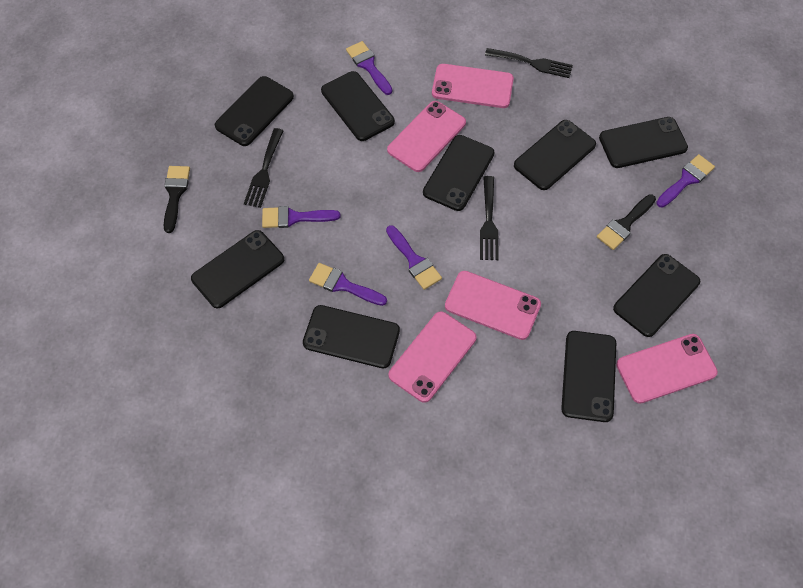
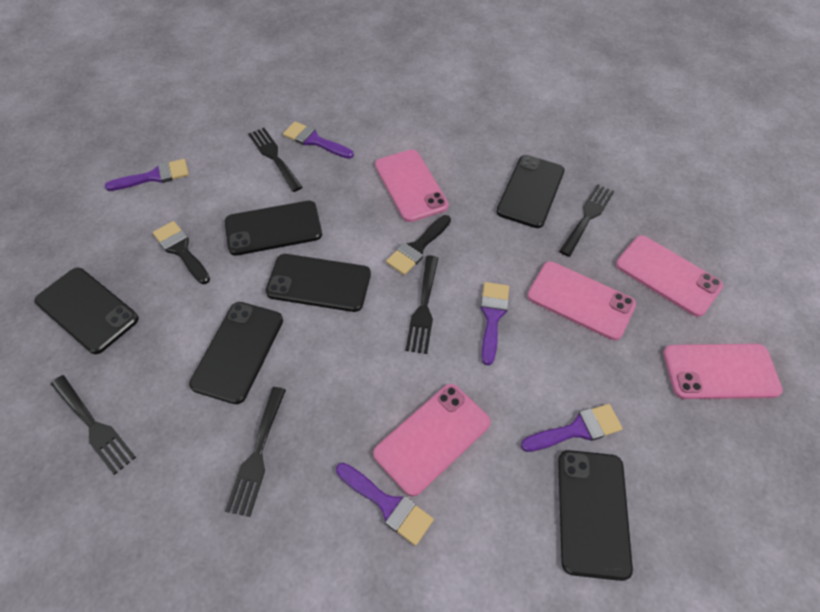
black fork: 3 -> 5
black phone: 9 -> 6

